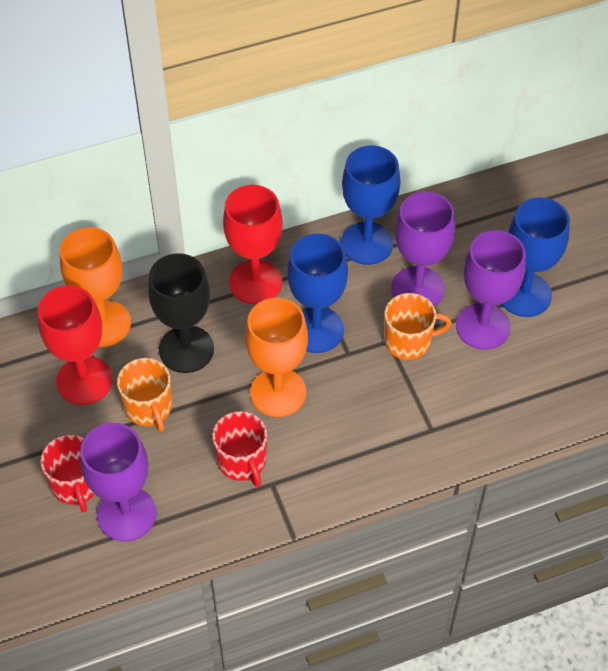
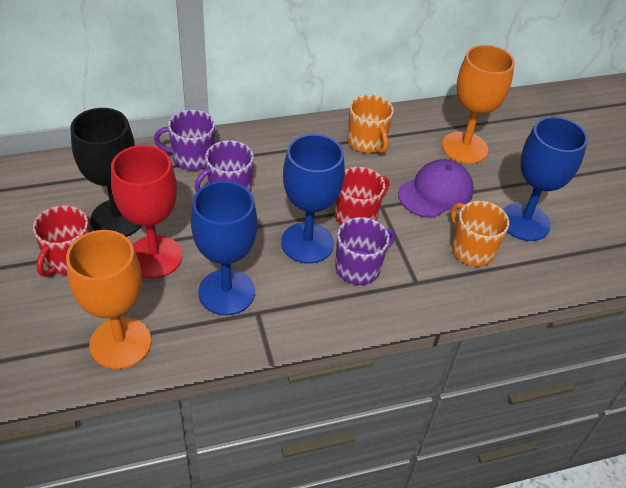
purple cap: 0 -> 1
purple goblet: 3 -> 0
purple mug: 0 -> 3
red goblet: 2 -> 1

